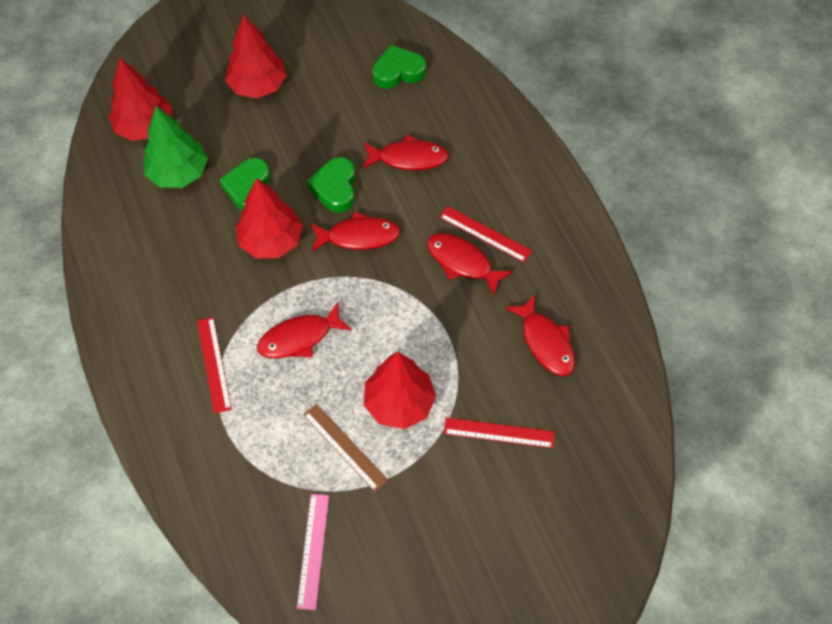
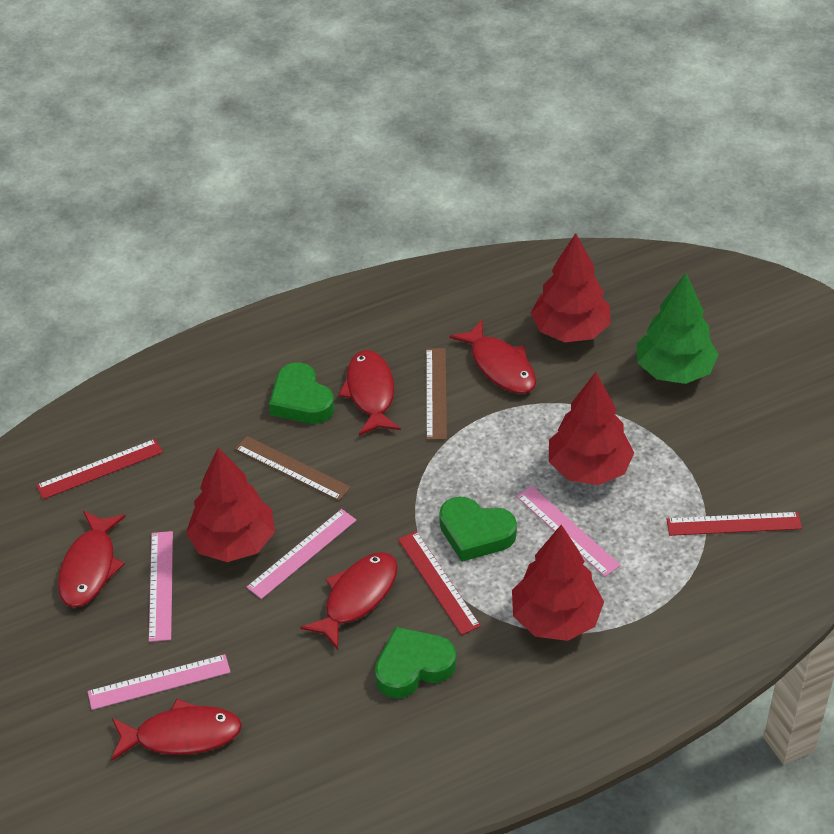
brown ruler: 1 -> 2
pink ruler: 1 -> 4

